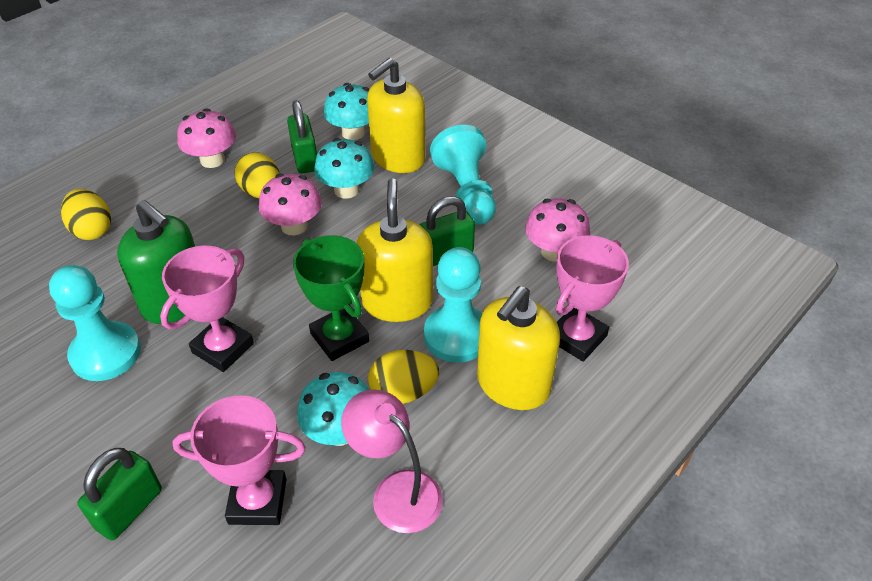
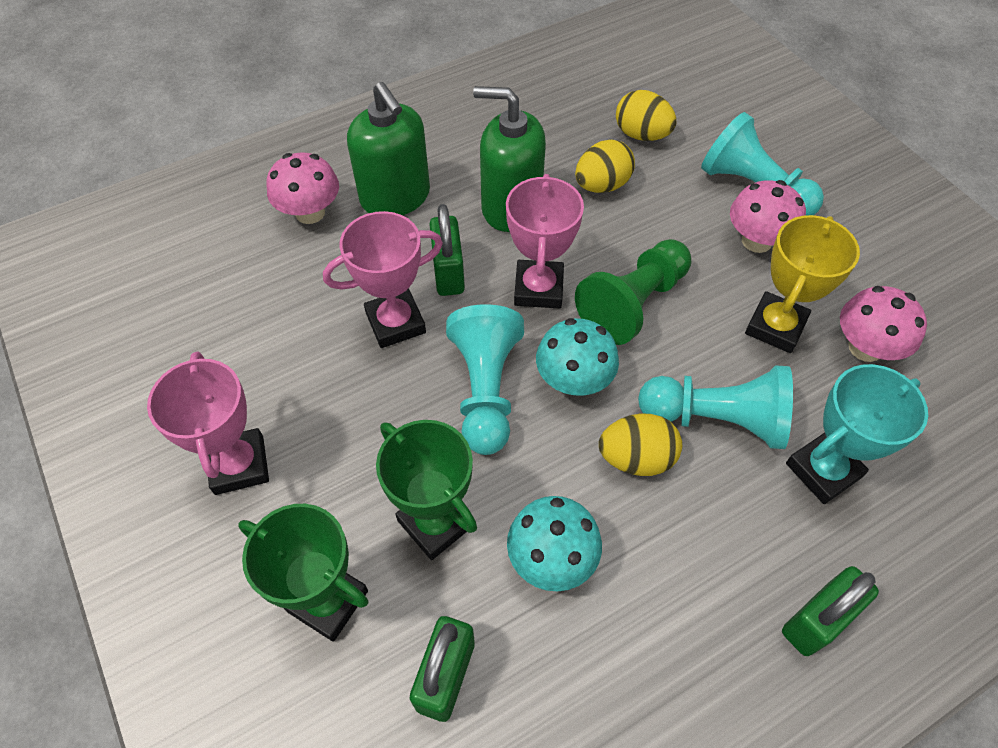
green pawn: 0 -> 1
green soap dispenser: 1 -> 2
green trophy: 1 -> 2
pink lamp: 1 -> 0
turquoise mushroom: 3 -> 2
turquoise trophy: 0 -> 1
yellow soap dispenser: 3 -> 0
yellow trophy: 0 -> 1

